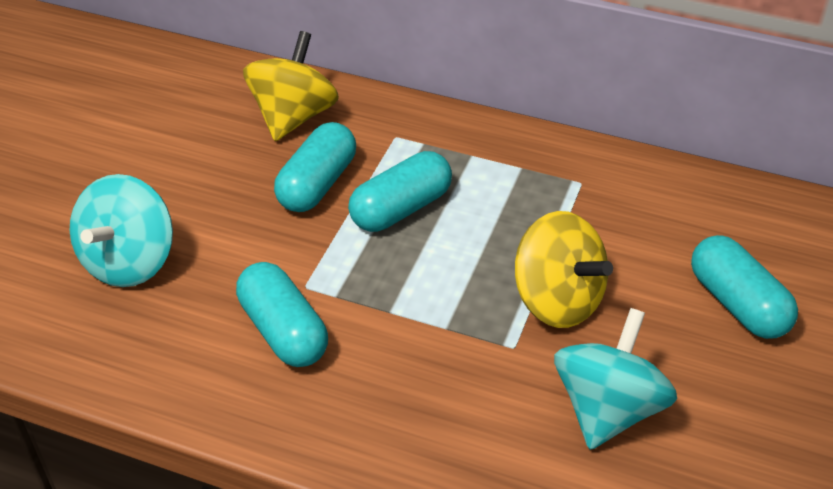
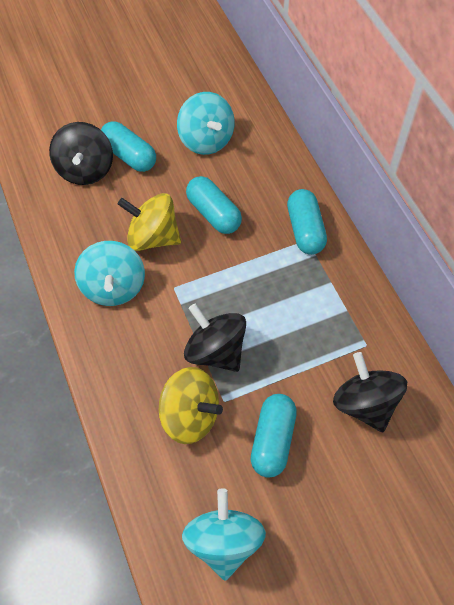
black spinning top: 0 -> 3
turquoise spinning top: 2 -> 3

